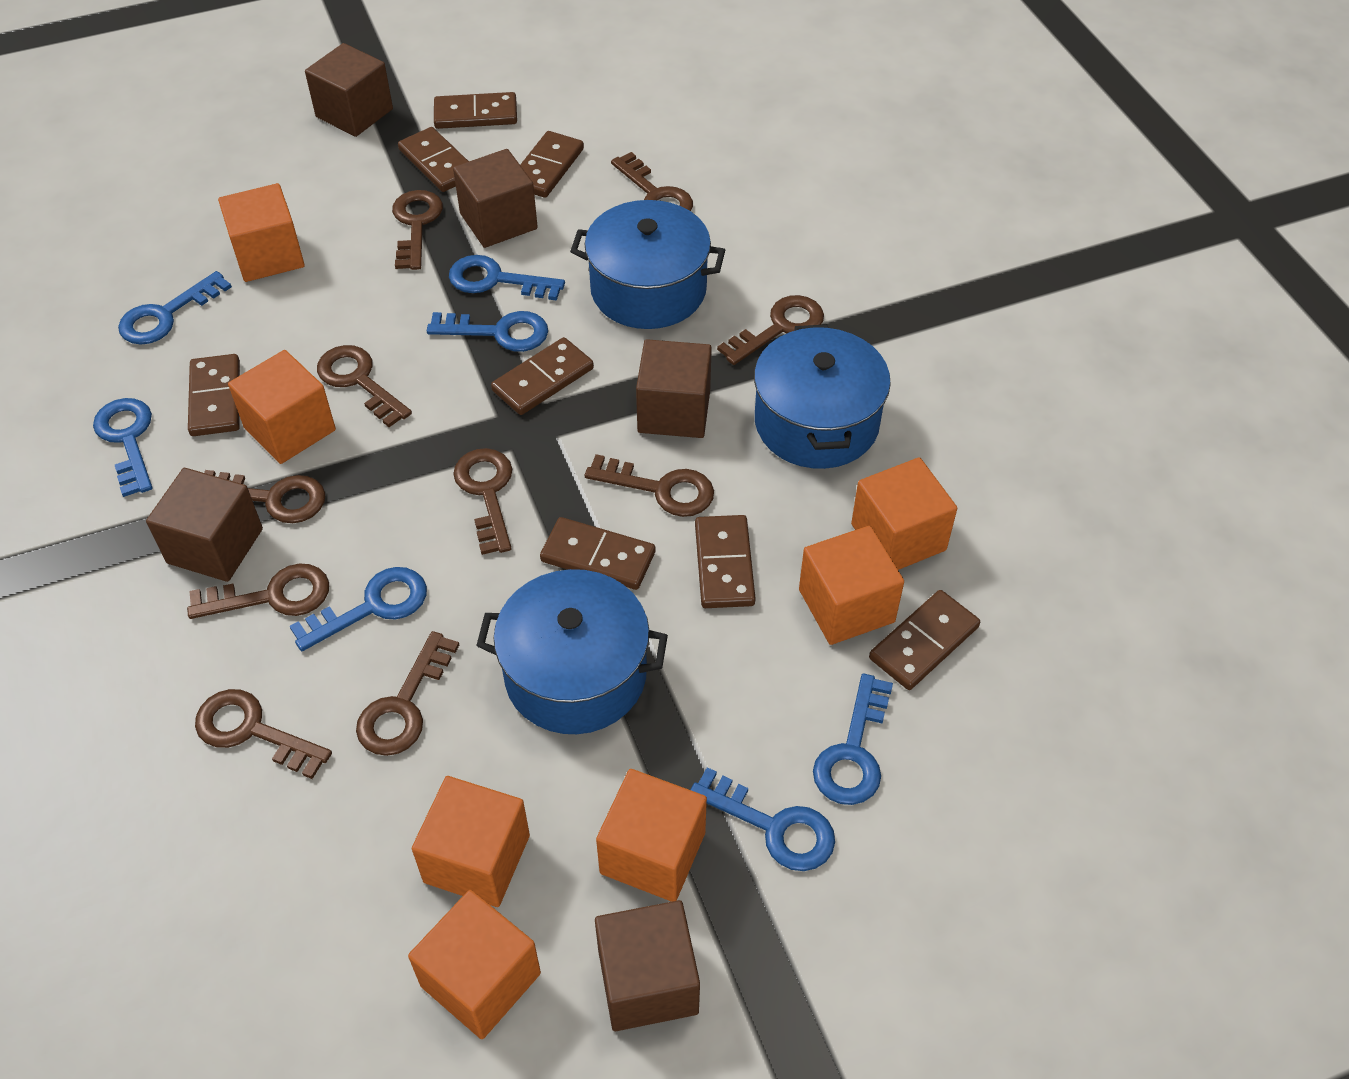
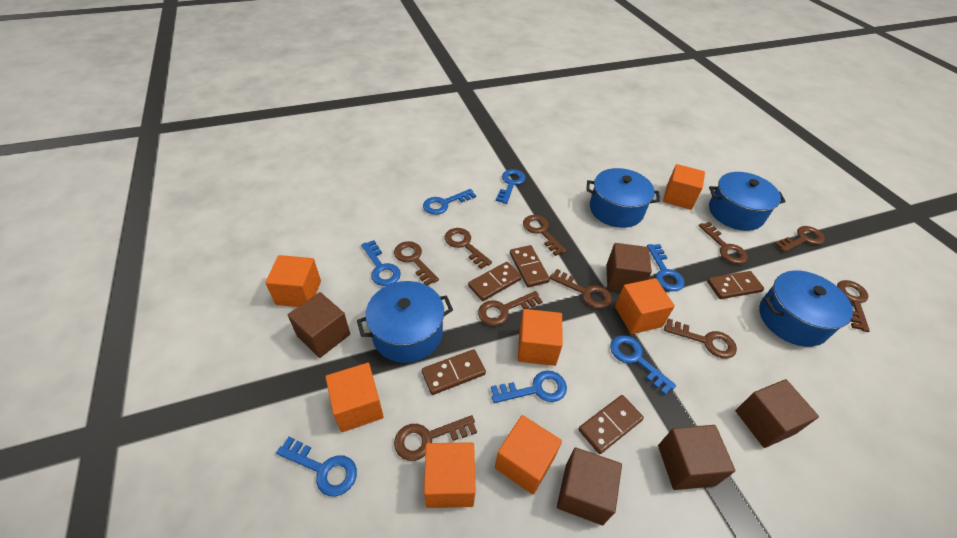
blue pot: 3 -> 4
brown domino: 8 -> 5

